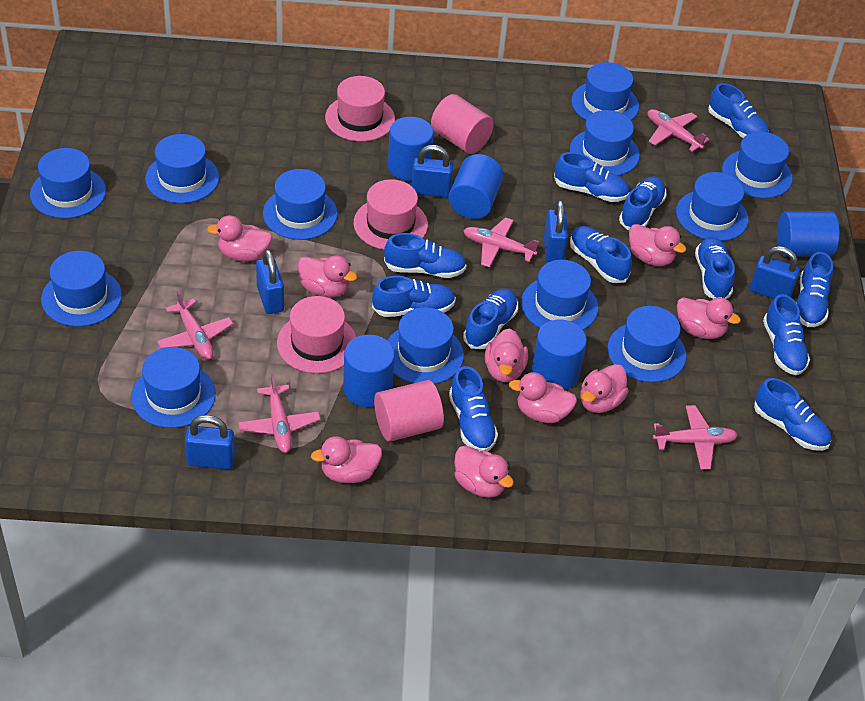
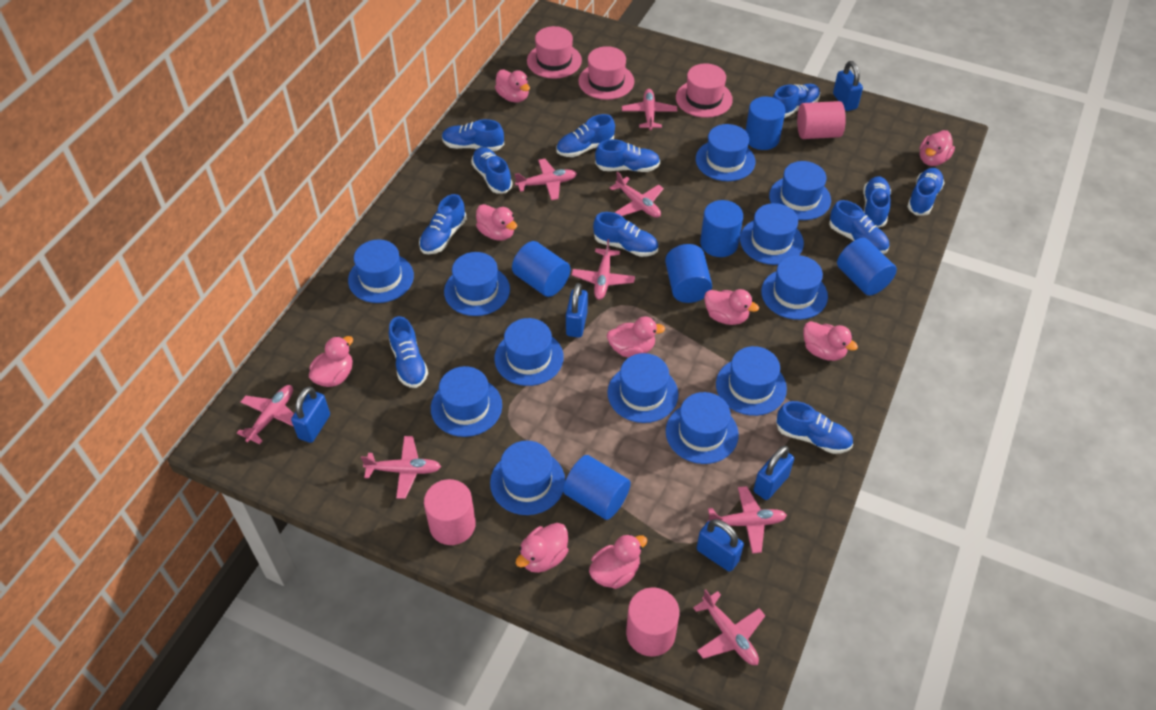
blue cylinder: 5 -> 6
pink cylinder: 2 -> 3
pink plane: 5 -> 8

